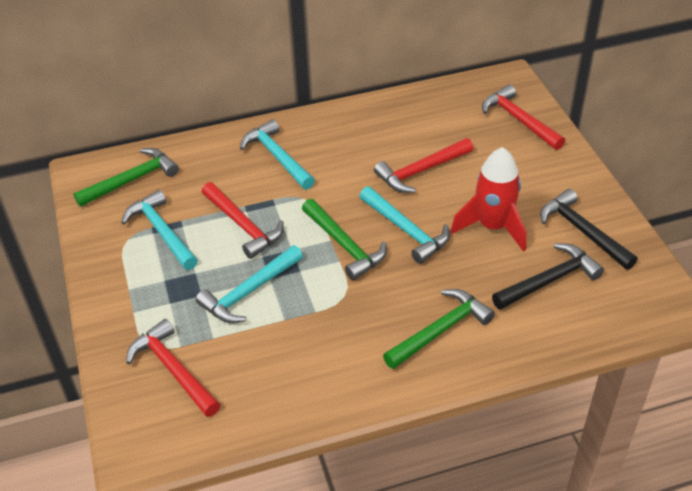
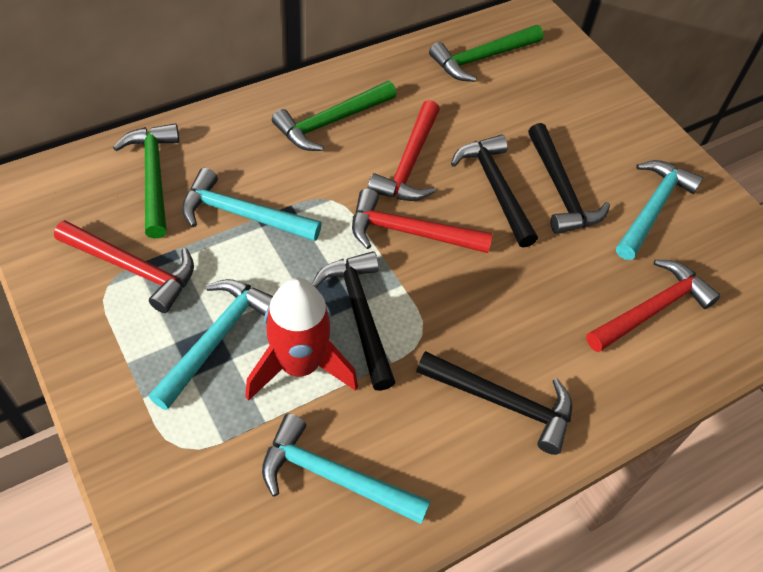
black hammer: 2 -> 4

